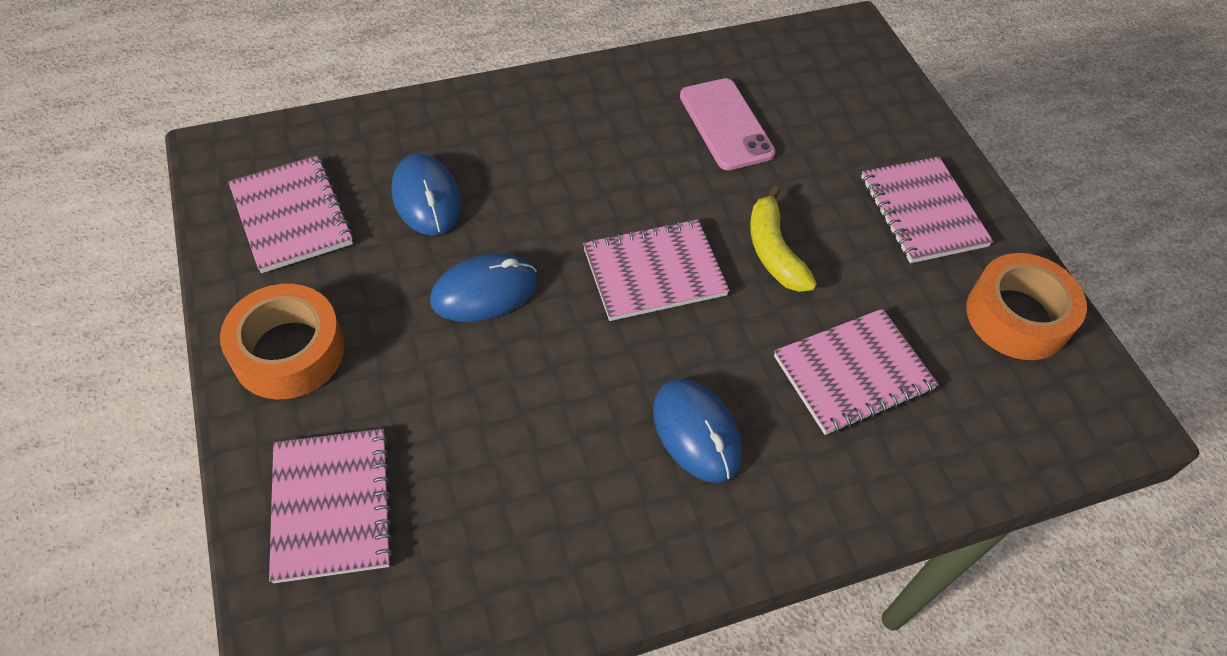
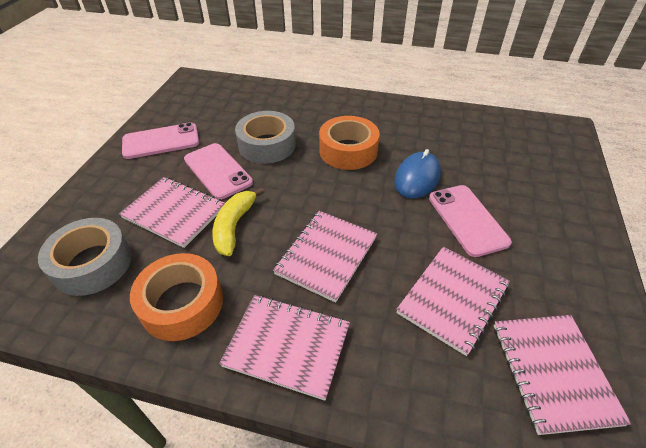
blue mouse: 3 -> 1
grey tape: 0 -> 2
pink phone: 1 -> 3

